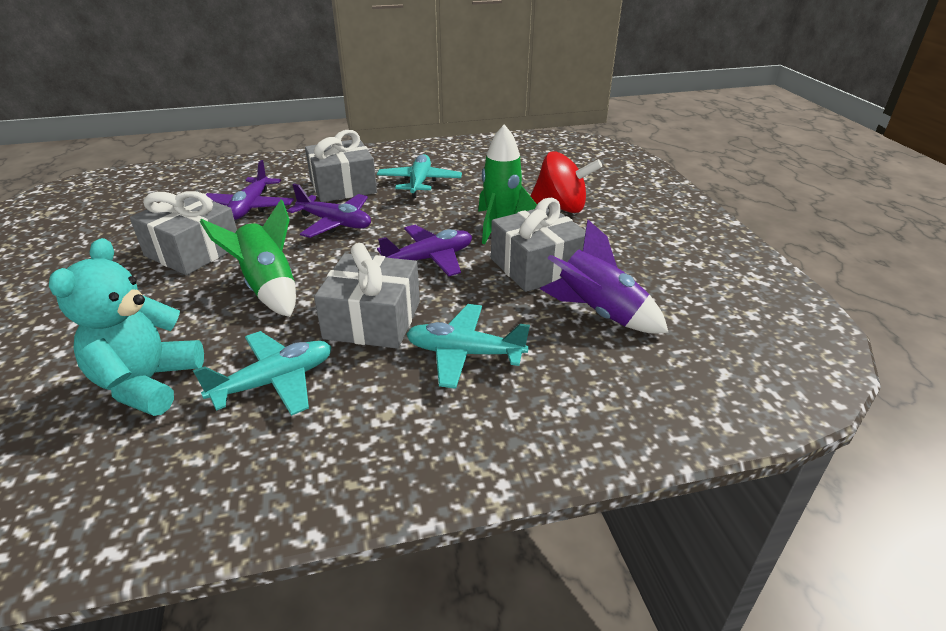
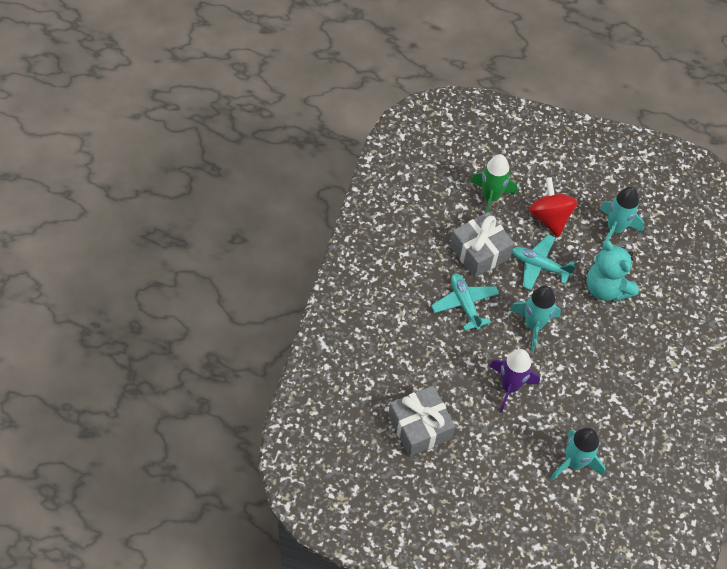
green rocket: 2 -> 1
grey gift: 4 -> 2
purple plane: 3 -> 0
turquoise plane: 3 -> 2
turquoise rocket: 0 -> 3

